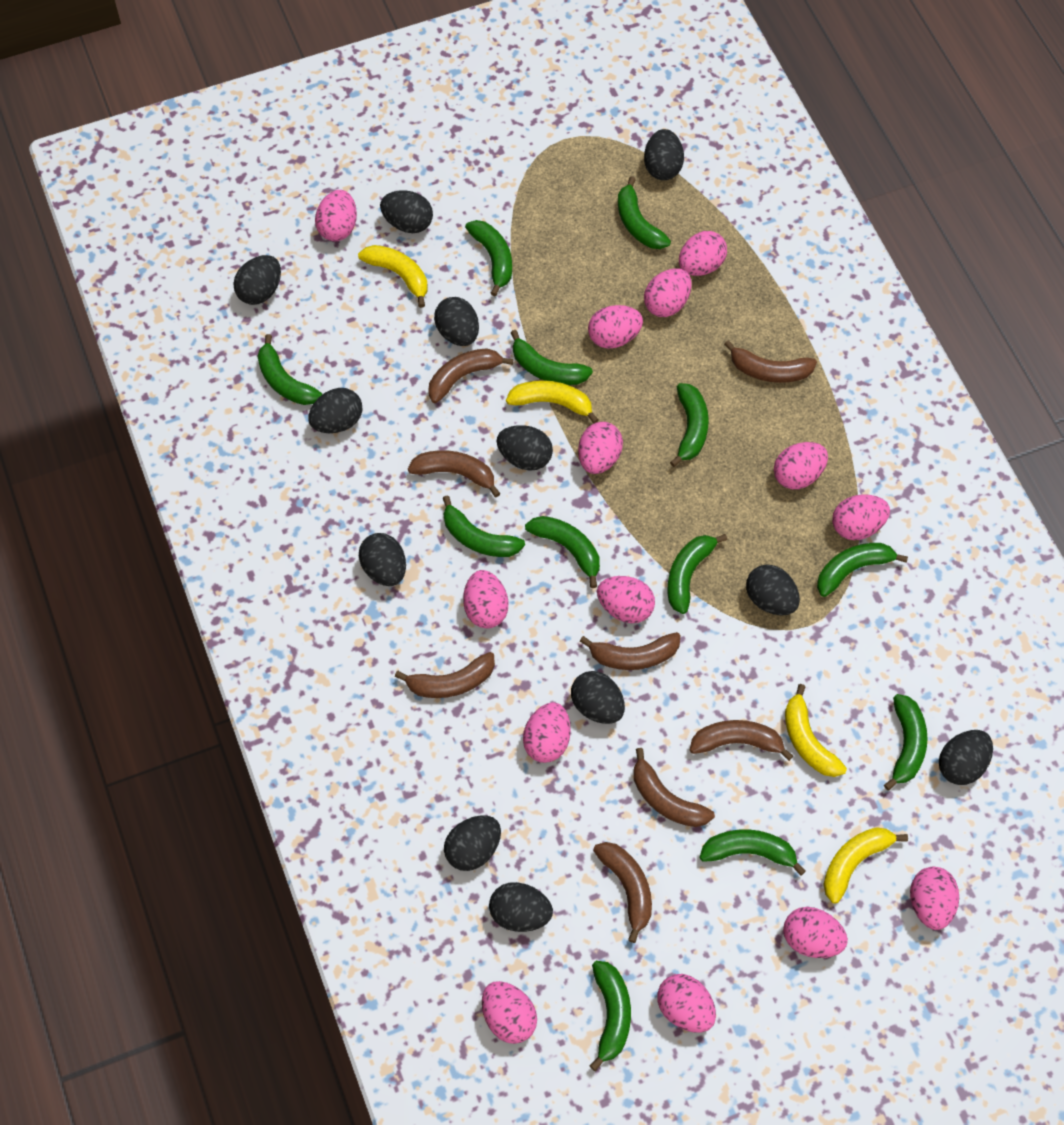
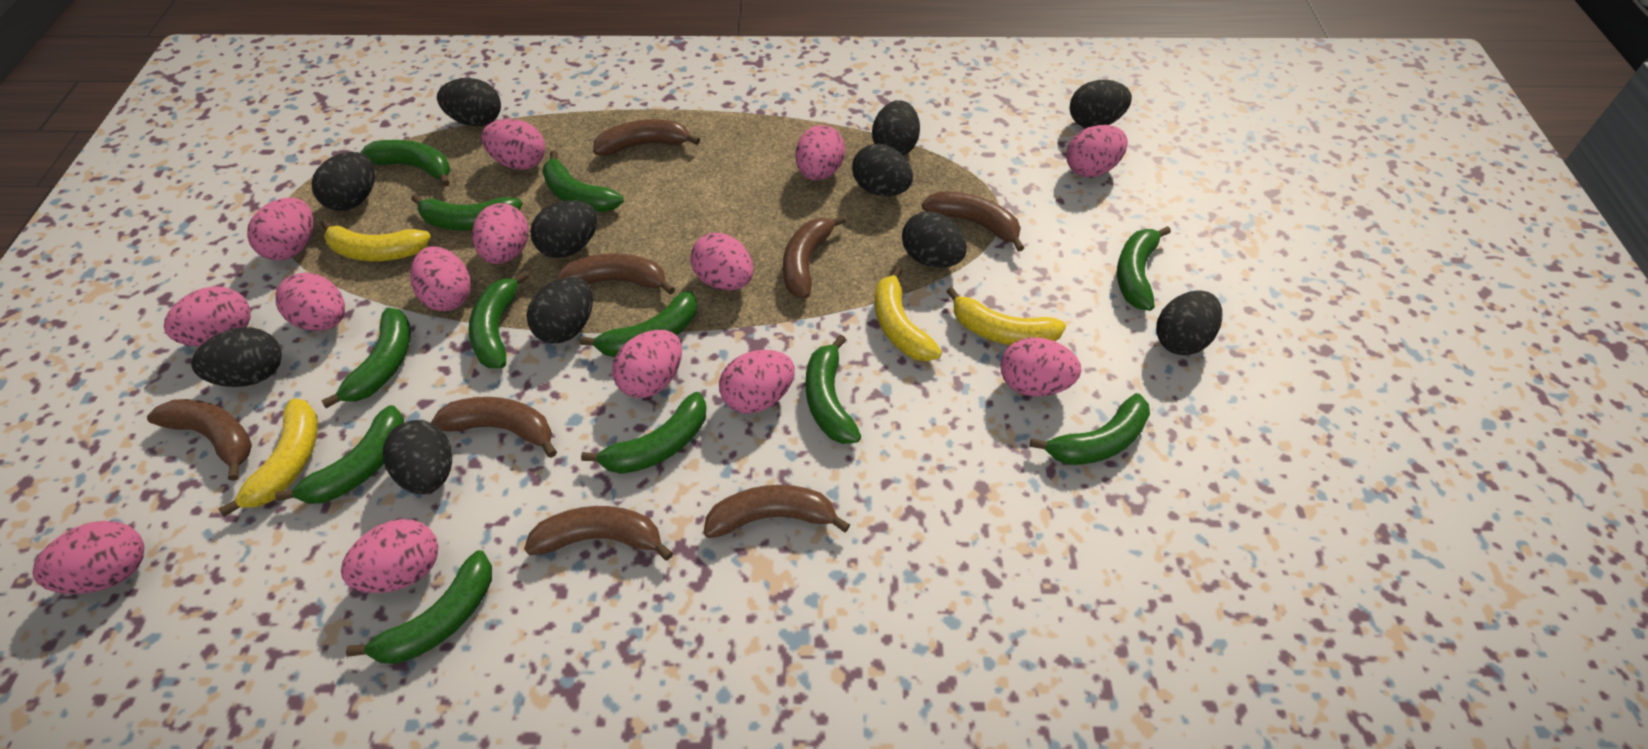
black egg: 12 -> 11

